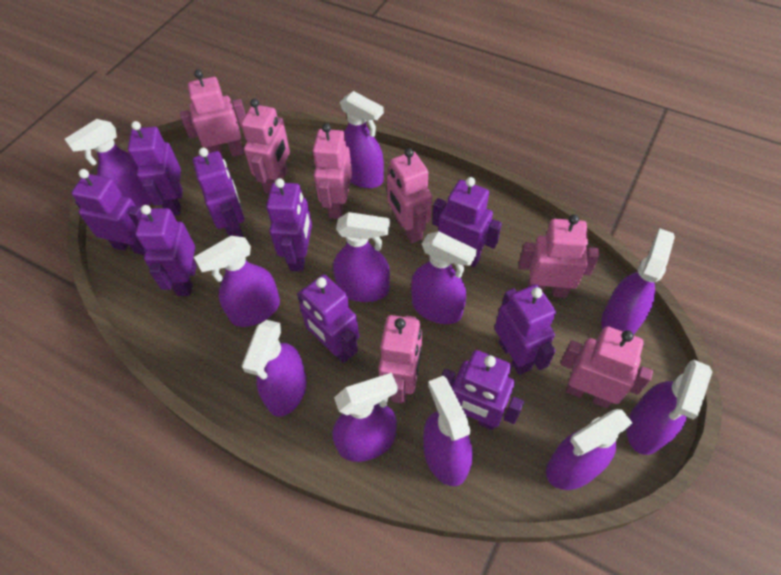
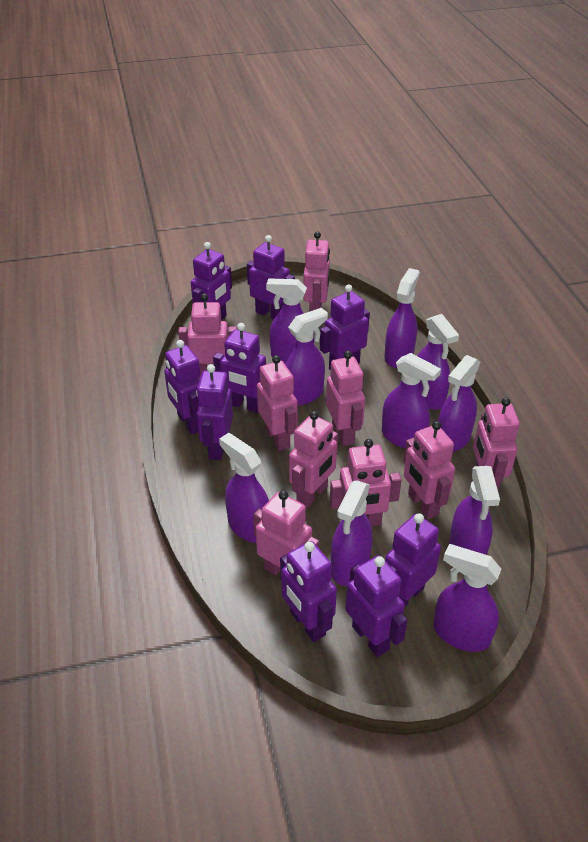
pink robot: 7 -> 9
purple spray bottle: 11 -> 10

